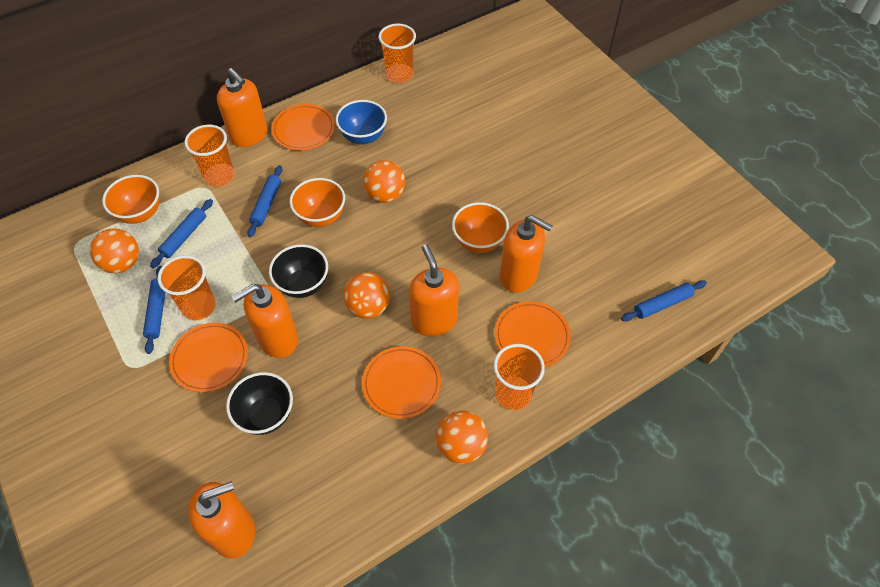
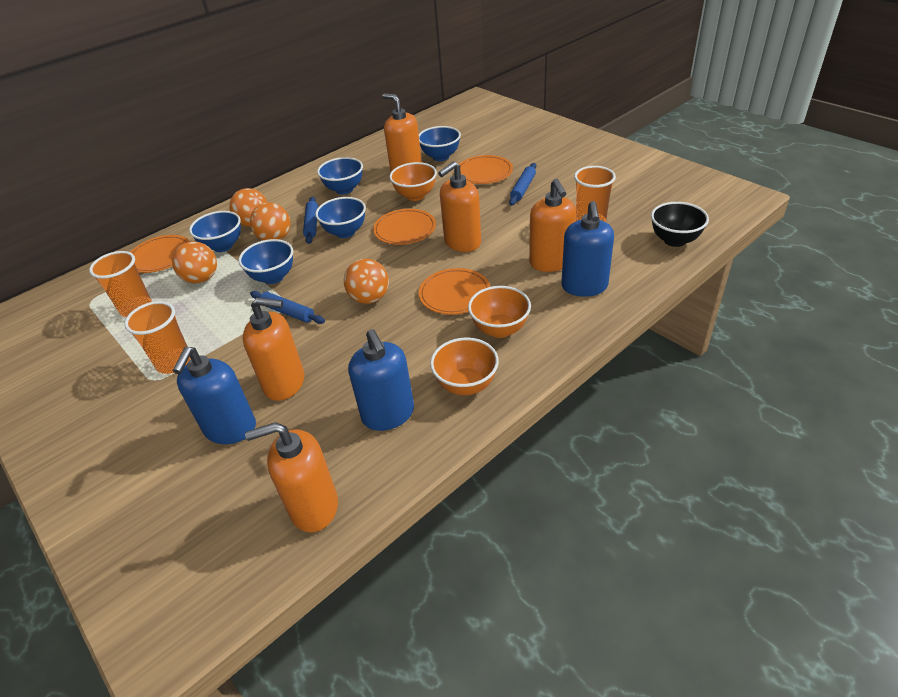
black bowl: 2 -> 1
blue bowl: 1 -> 5
blue rolling pin: 4 -> 3
blue soap dispenser: 0 -> 3
orange cup: 4 -> 3

